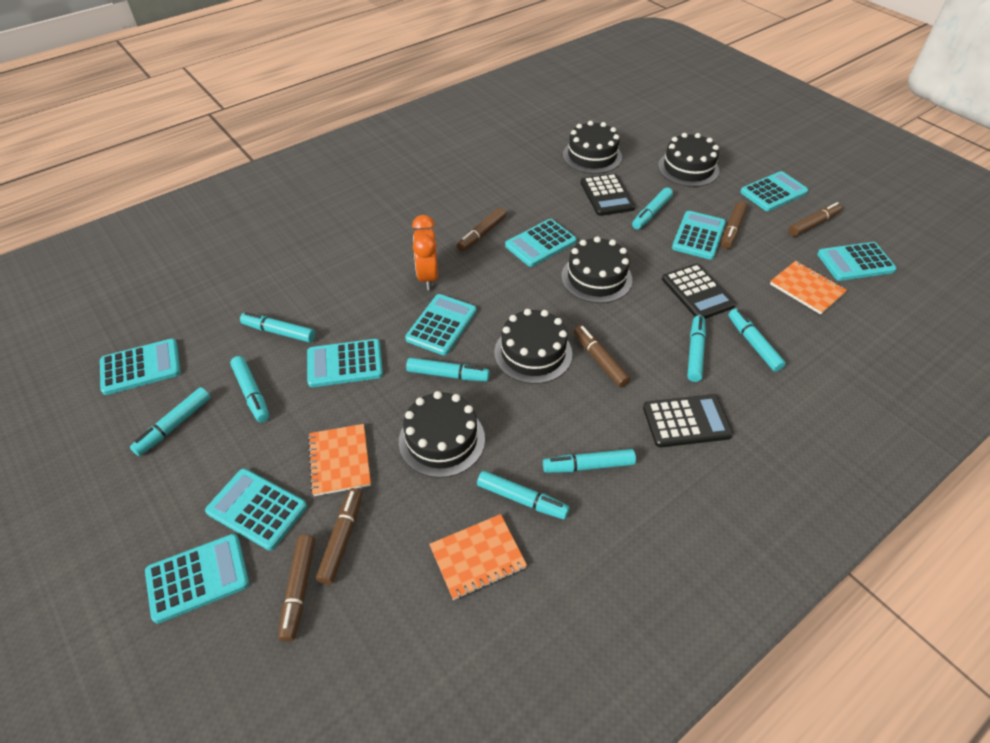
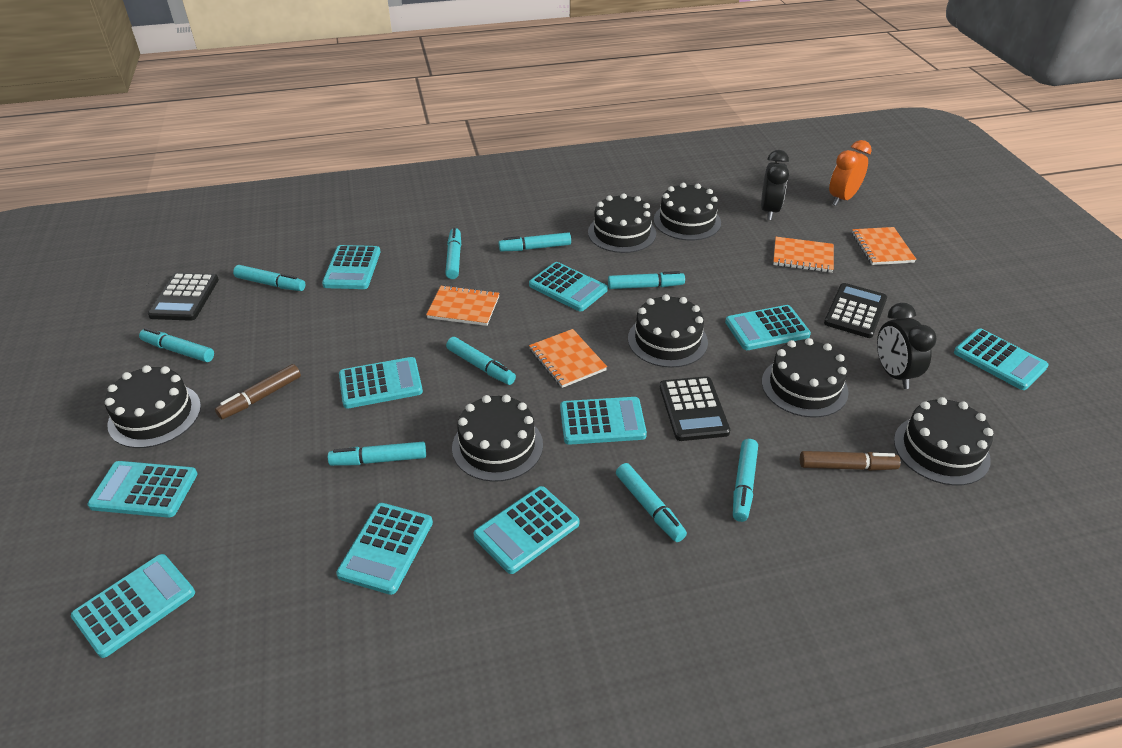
black cake: 5 -> 7
black clock: 0 -> 2
brown marker: 6 -> 2
orange notebook: 3 -> 4
turquoise calculator: 9 -> 10

